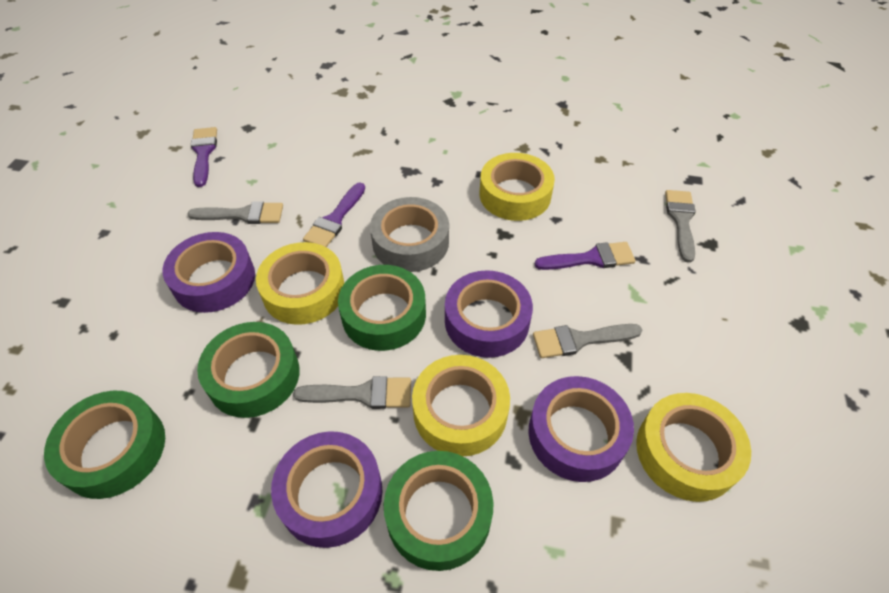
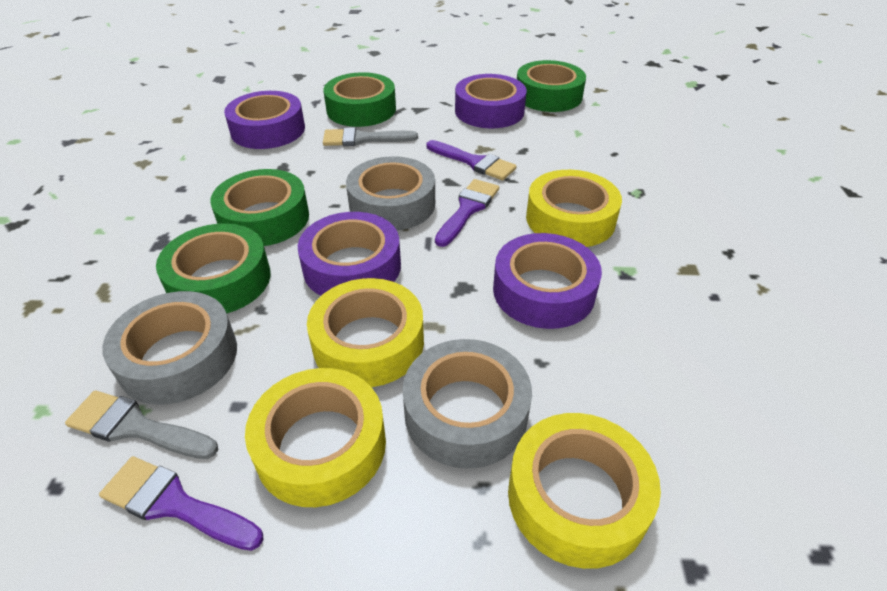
grey brush: 4 -> 2
grey tape: 1 -> 3

